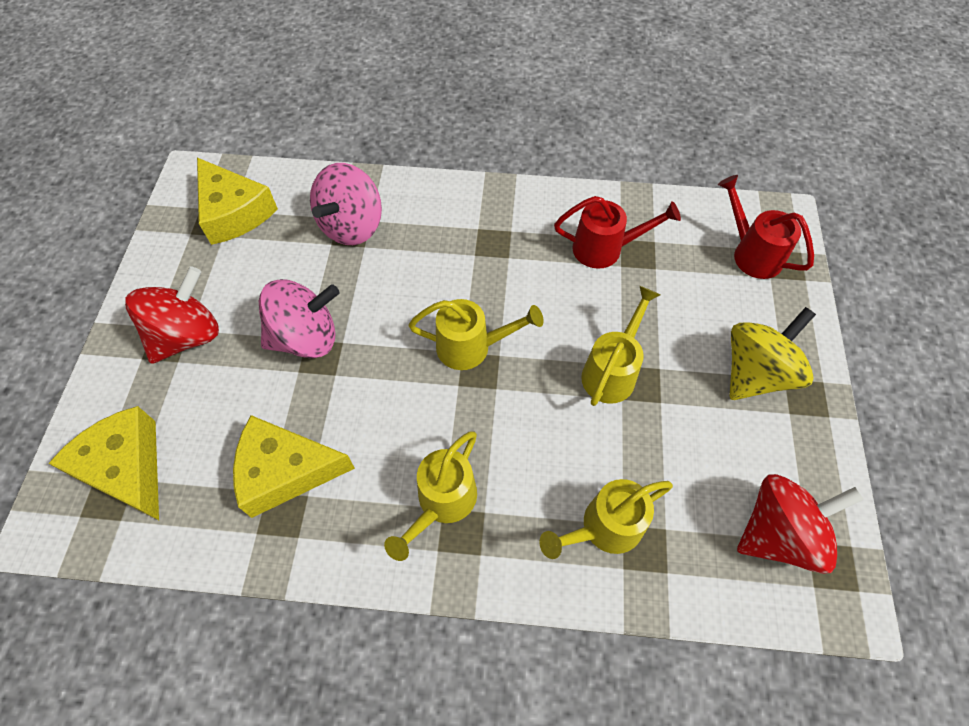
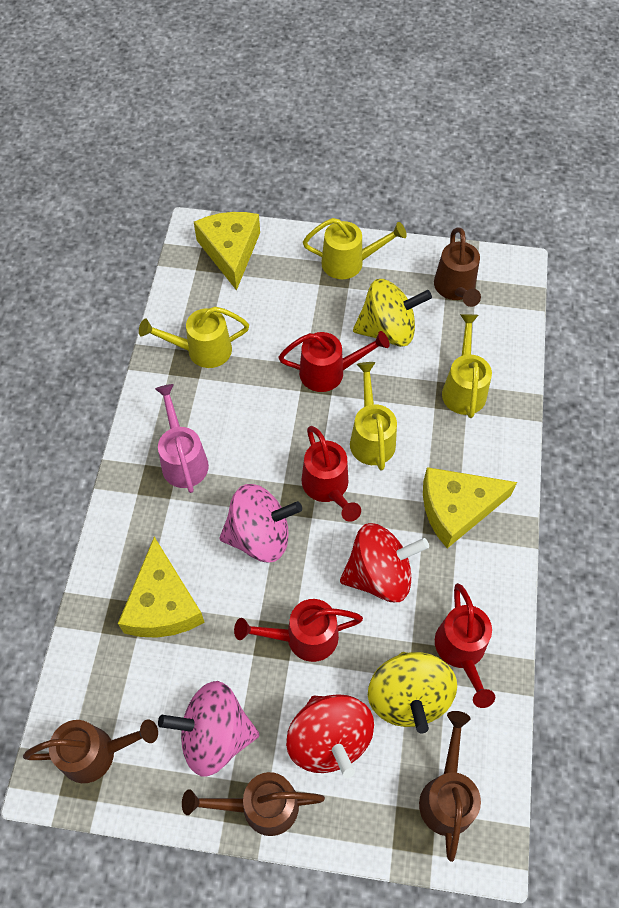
brown watering can: 0 -> 4
pink watering can: 0 -> 1
red watering can: 2 -> 4
yellow spinning top: 1 -> 2

